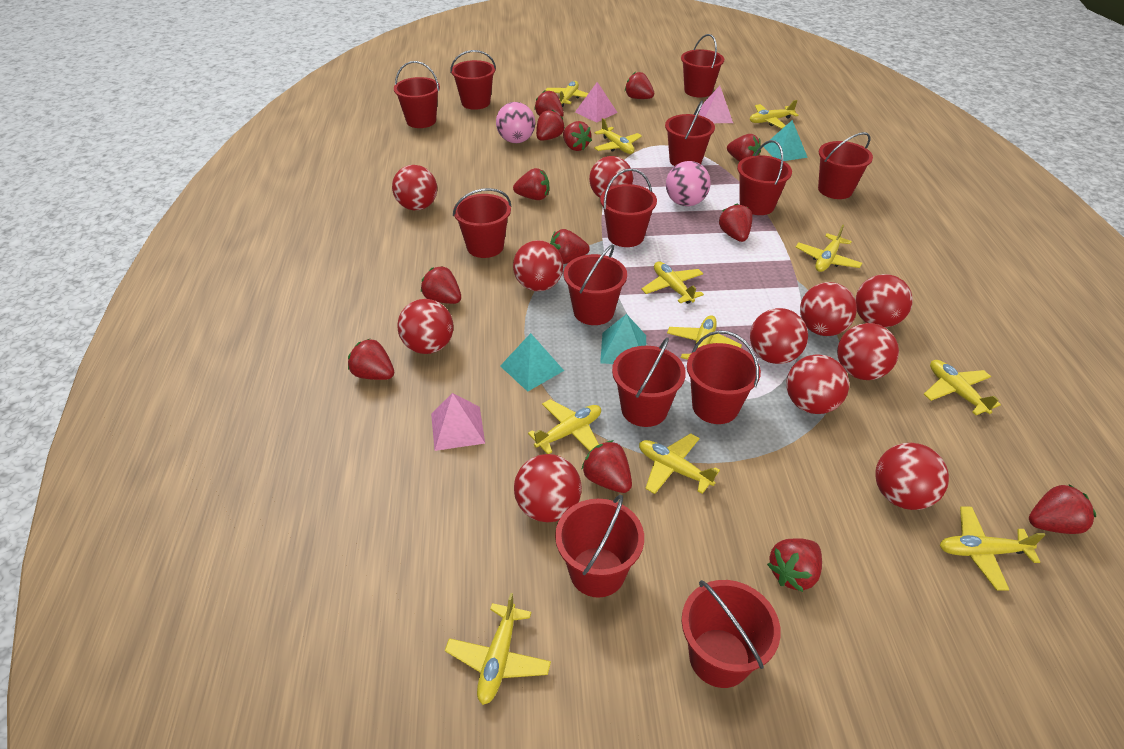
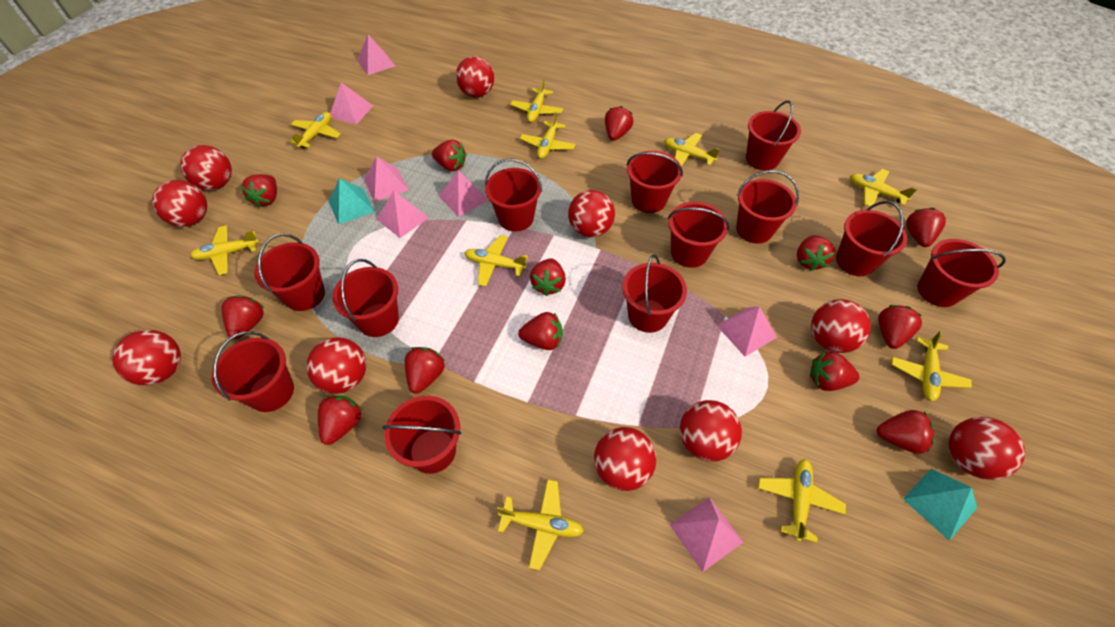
pink ball: 2 -> 0
pink pyramid: 3 -> 7
red ball: 11 -> 10
red bucket: 13 -> 12
turquoise pyramid: 3 -> 2
yellow plane: 11 -> 10

